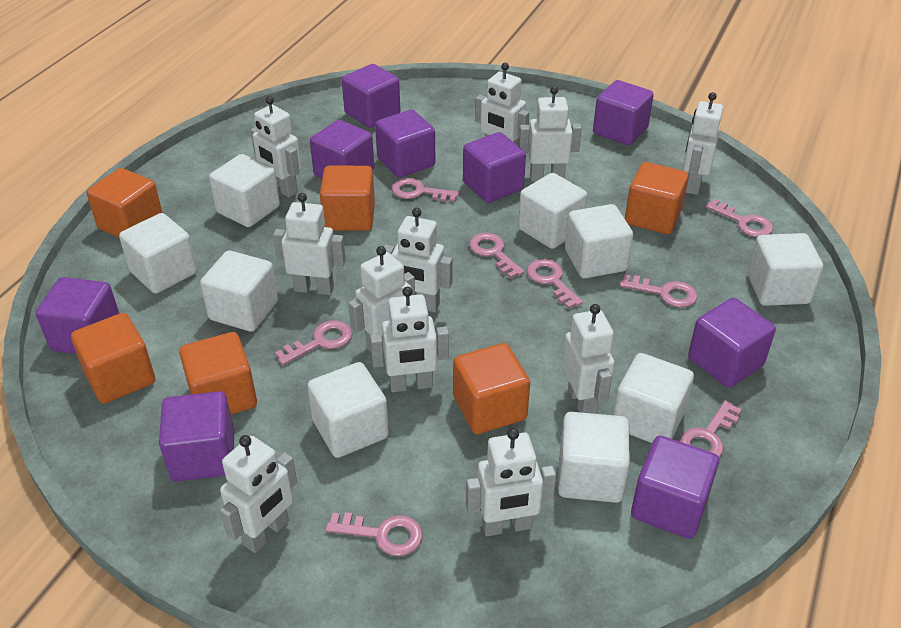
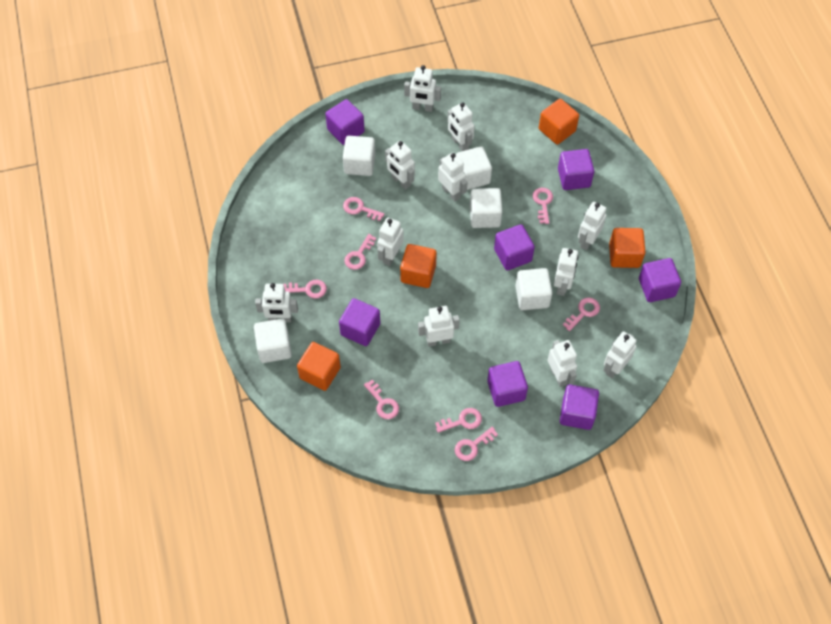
orange cube: 6 -> 4
purple cube: 9 -> 7
white cube: 9 -> 5

